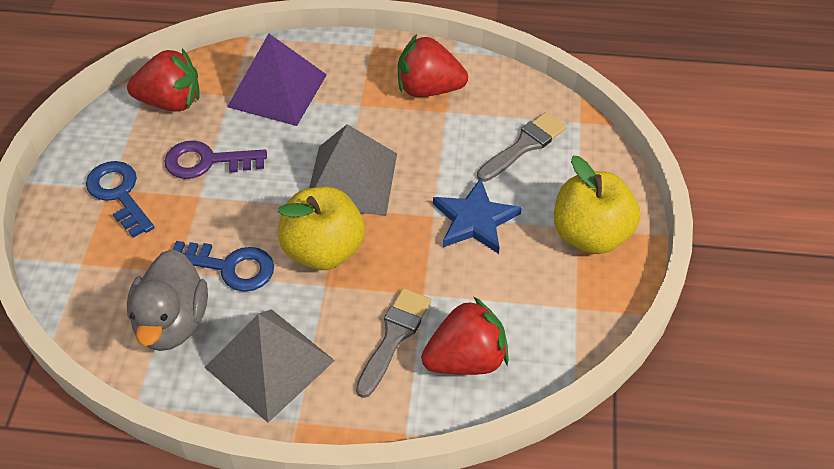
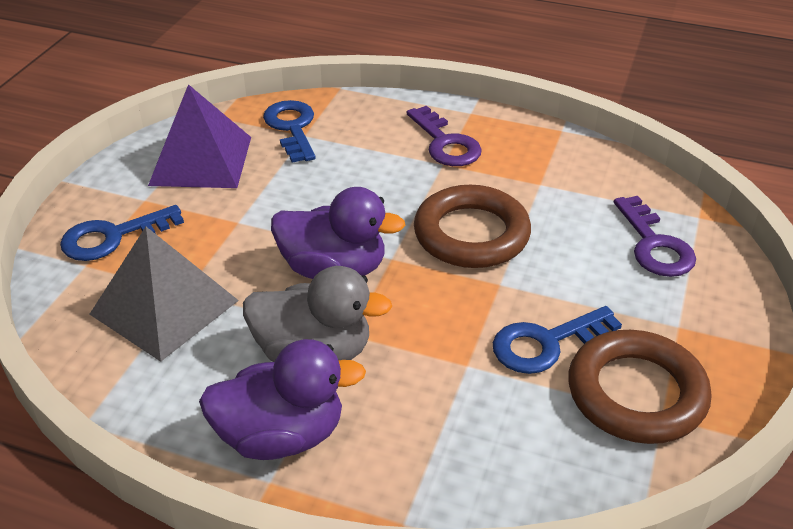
blue key: 2 -> 3
blue star: 1 -> 0
brown ring: 0 -> 2
grey brush: 2 -> 0
grey pyramid: 2 -> 1
purple duck: 0 -> 2
purple key: 1 -> 2
red strawberry: 3 -> 0
yellow apple: 2 -> 0

